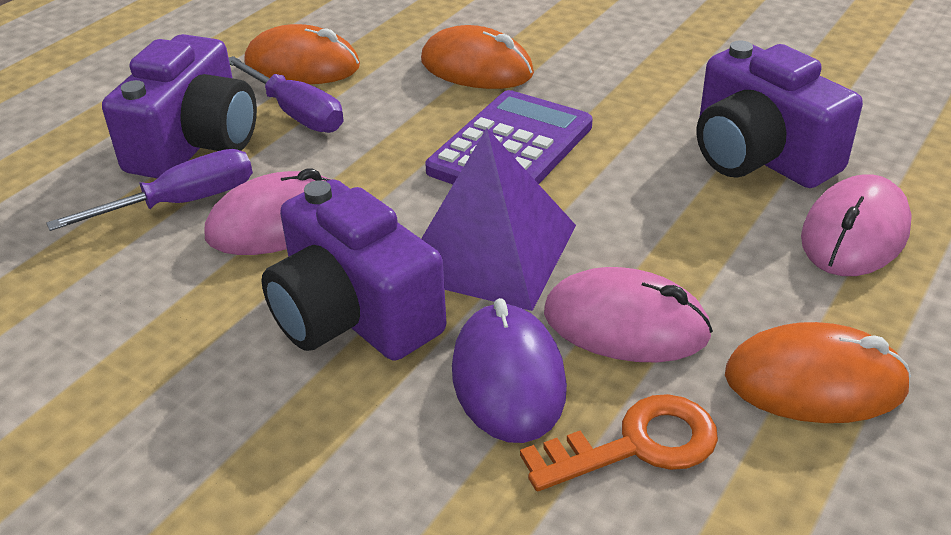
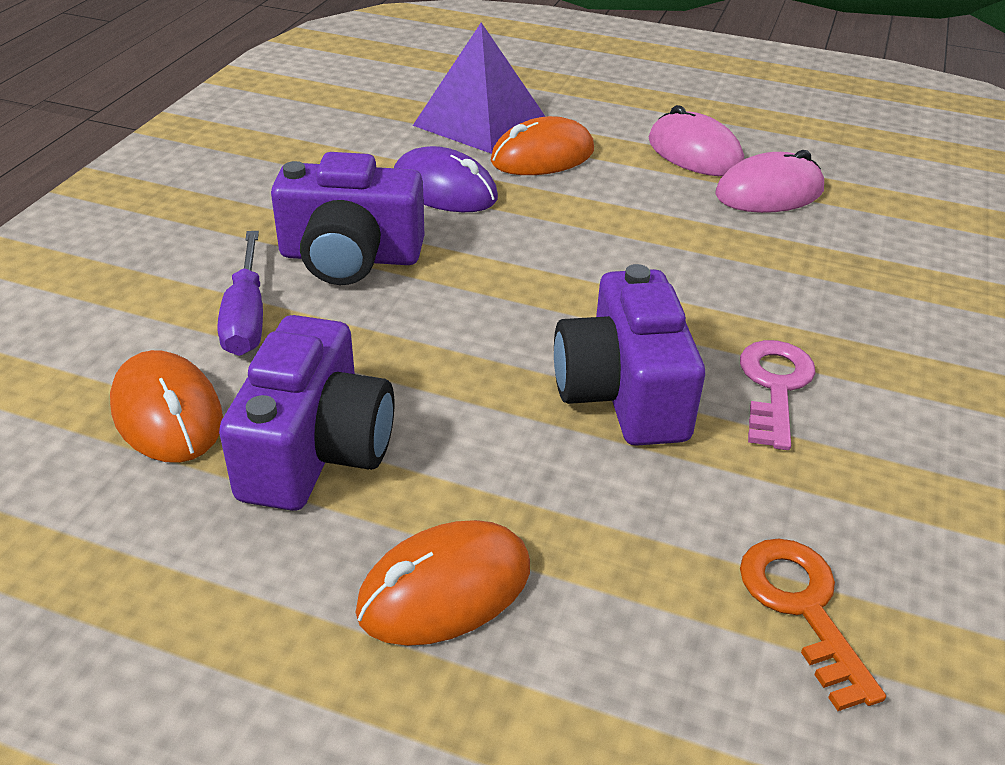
pink key: 0 -> 1
pink mouse: 3 -> 2
purple calculator: 1 -> 0
purple screwdriver: 2 -> 1

